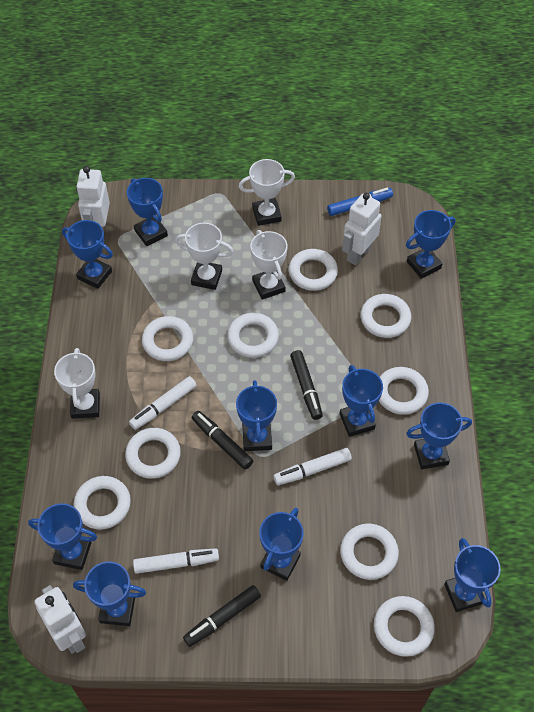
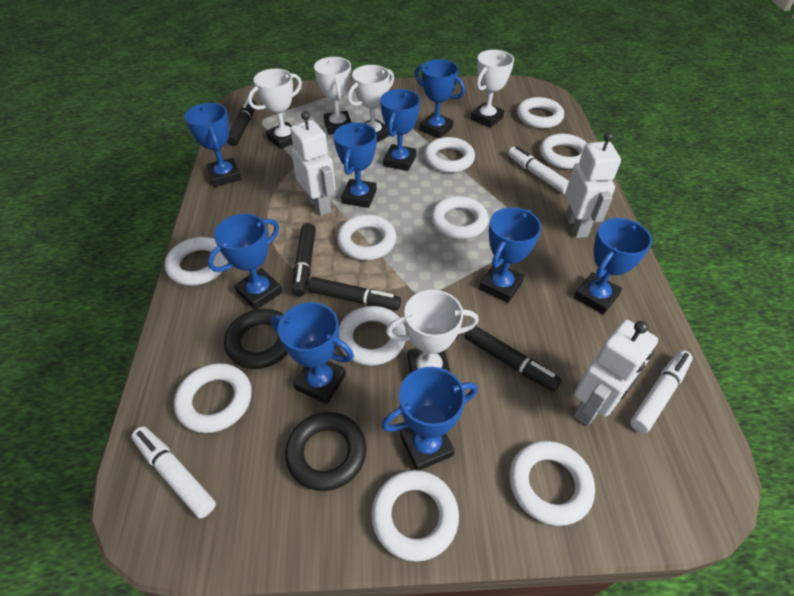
black marker: 3 -> 4
black ring: 0 -> 2
blue marker: 1 -> 0
blue trophy: 10 -> 9
white ring: 9 -> 10
white trophy: 4 -> 5

